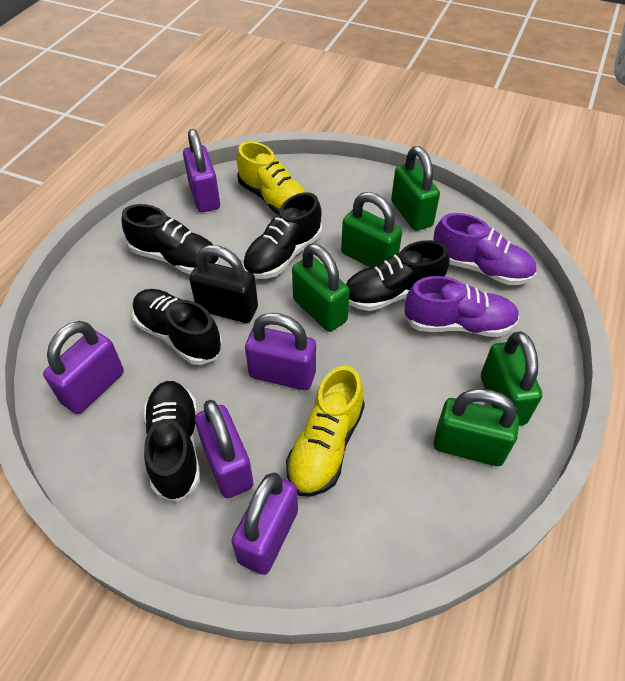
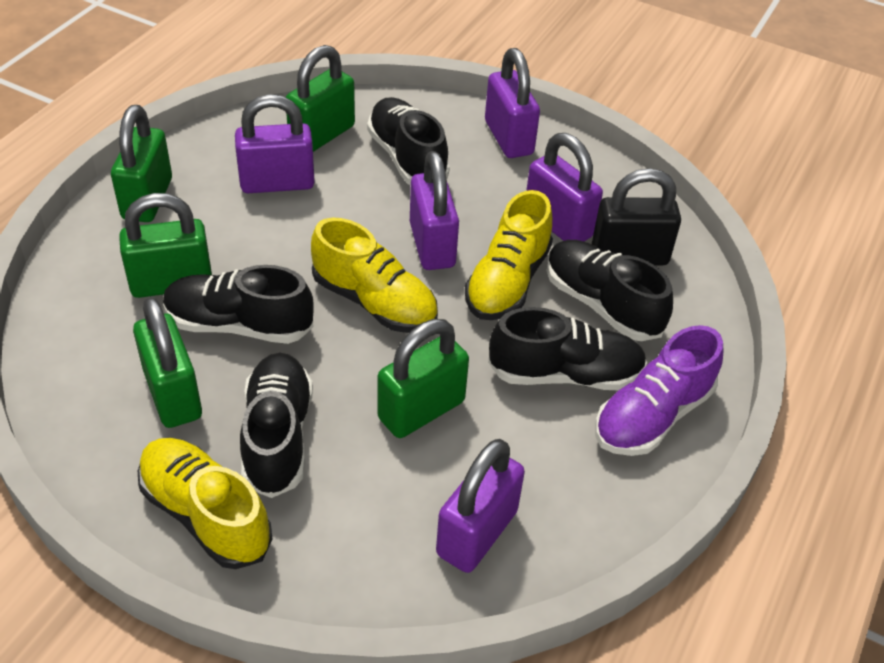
purple shoe: 2 -> 1
yellow shoe: 2 -> 3

